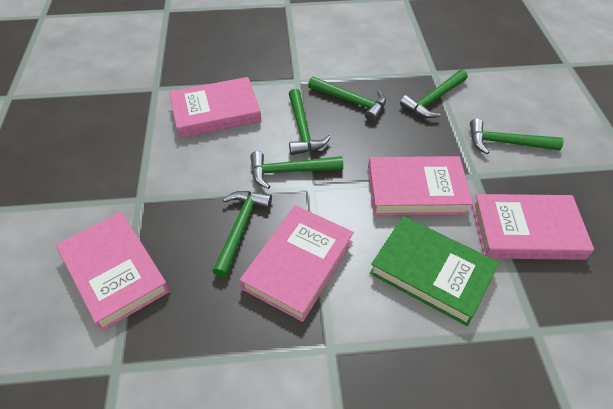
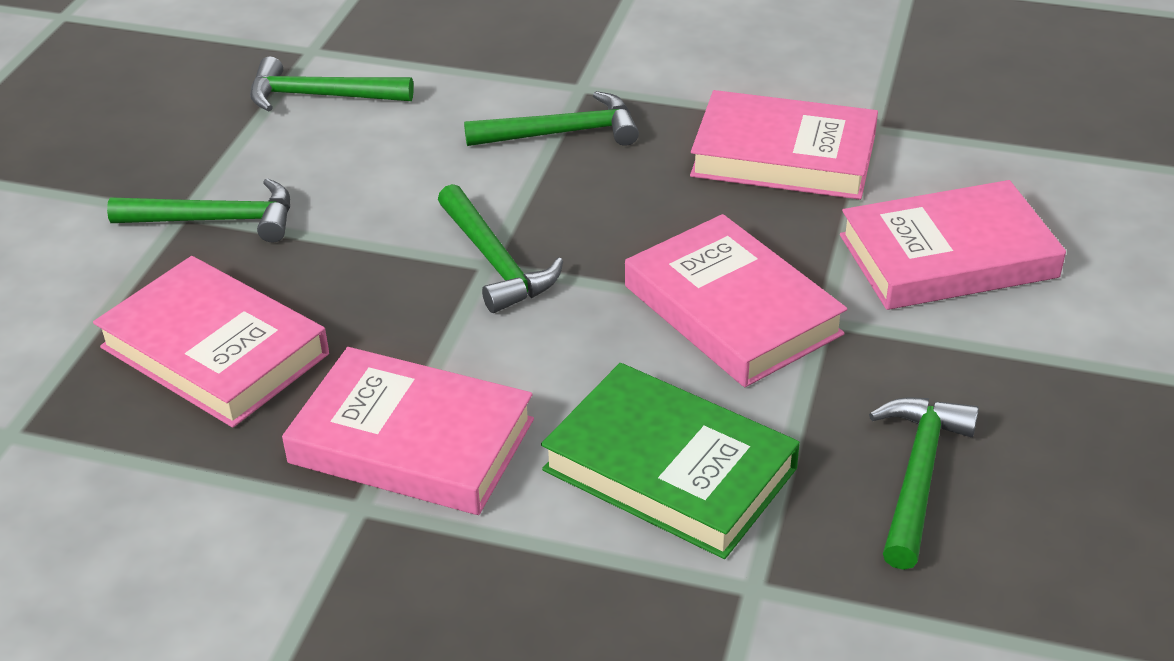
green hammer: 6 -> 5

